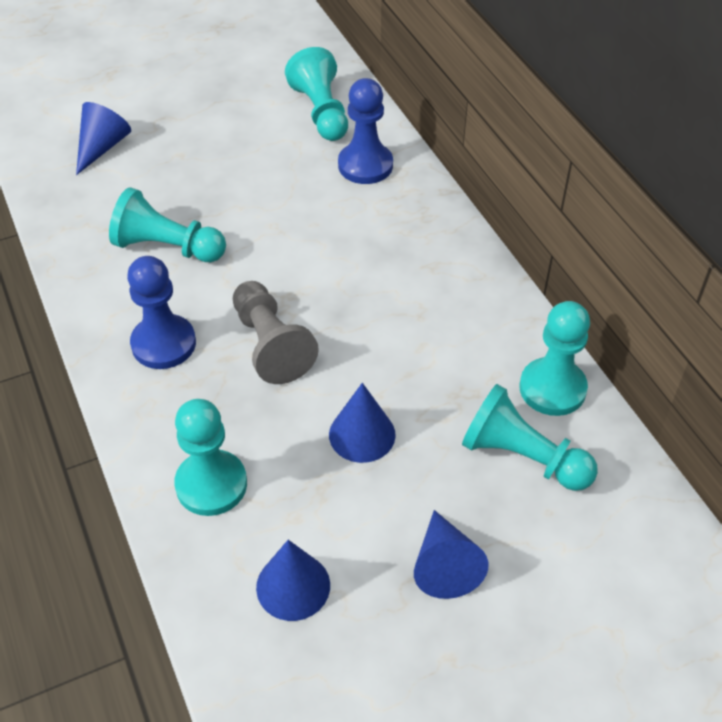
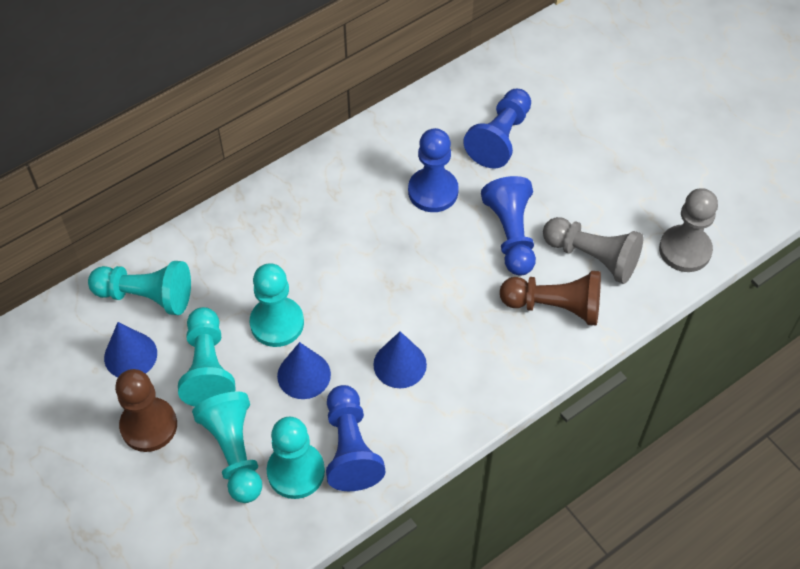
blue cone: 4 -> 3
blue pawn: 2 -> 4
brown pawn: 0 -> 2
grey pawn: 1 -> 2

